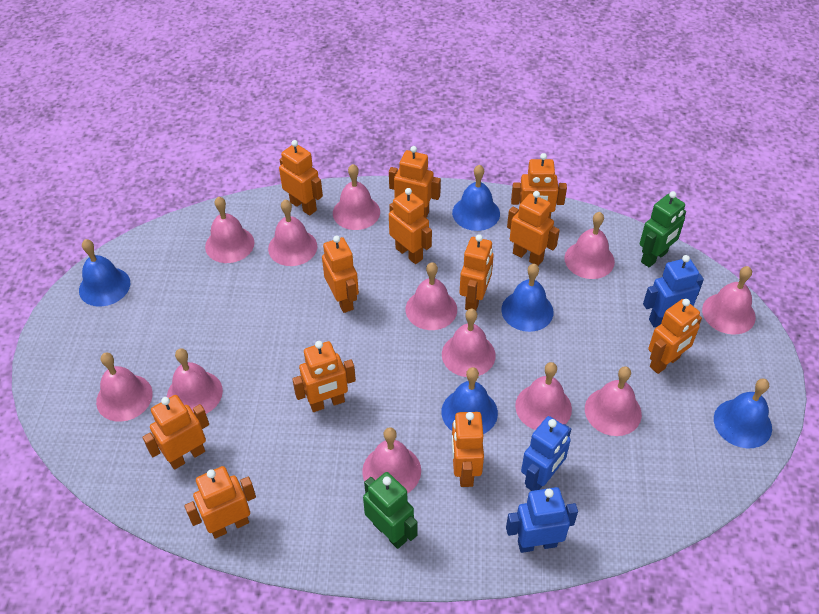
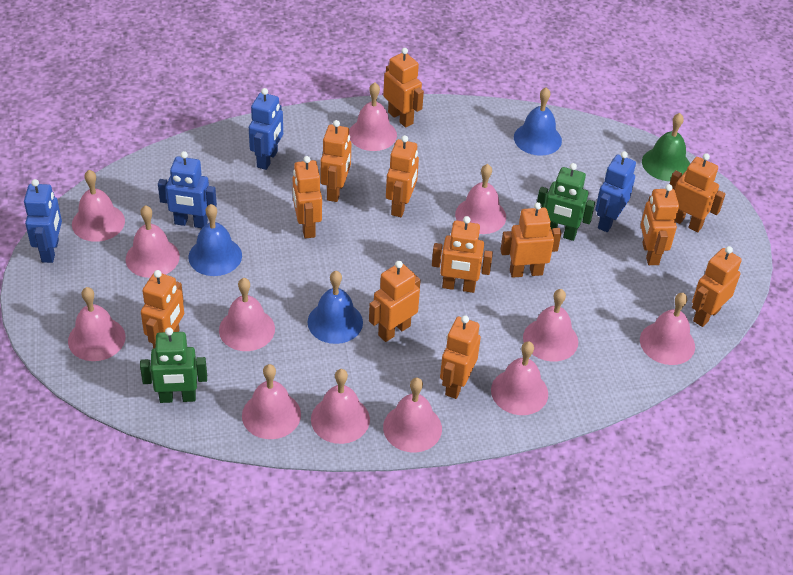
blue bell: 5 -> 3
blue robot: 3 -> 4
green bell: 0 -> 1

